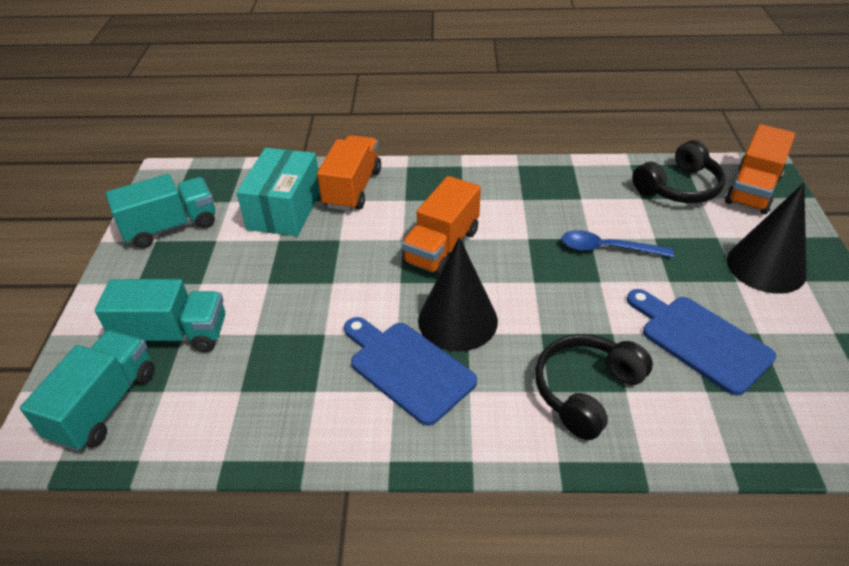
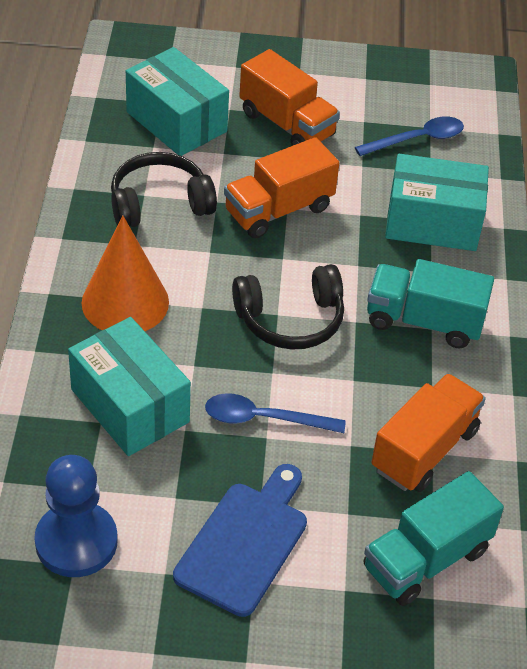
black cone: 2 -> 0
blue cutting board: 2 -> 1
blue pawn: 0 -> 1
blue spoon: 1 -> 2
orange cone: 0 -> 1
turquoise box: 1 -> 3
turquoise truck: 3 -> 2

